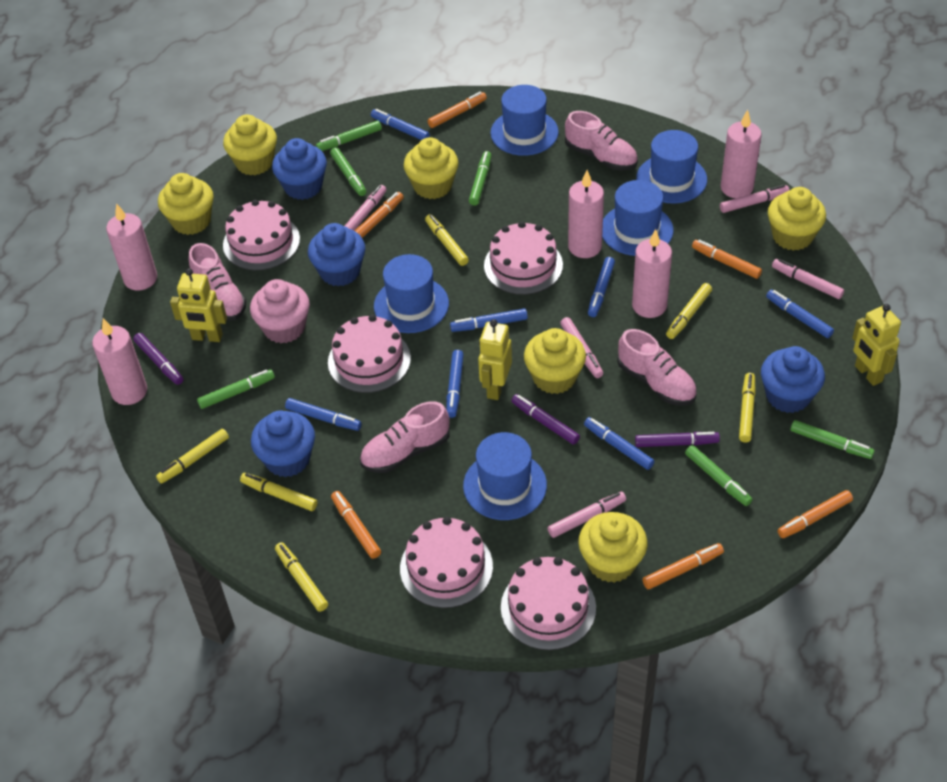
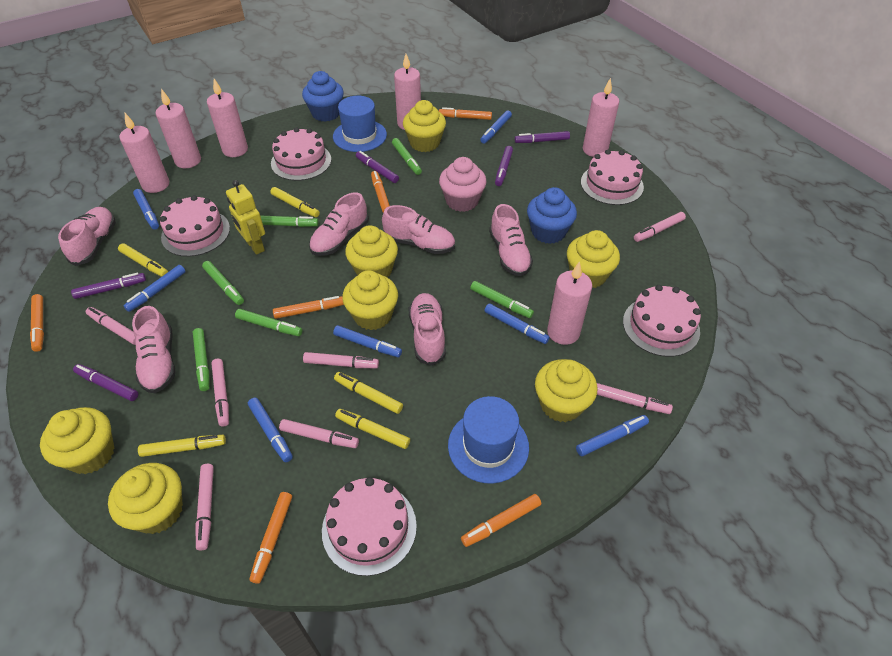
blue cupcake: 4 -> 2
blue hat: 5 -> 2
pink candle: 5 -> 6
pink marker: 5 -> 7
pink shoe: 4 -> 6
purple marker: 3 -> 5
yellow cupcake: 6 -> 7
yellow marker: 6 -> 5
yellow robot: 3 -> 1

